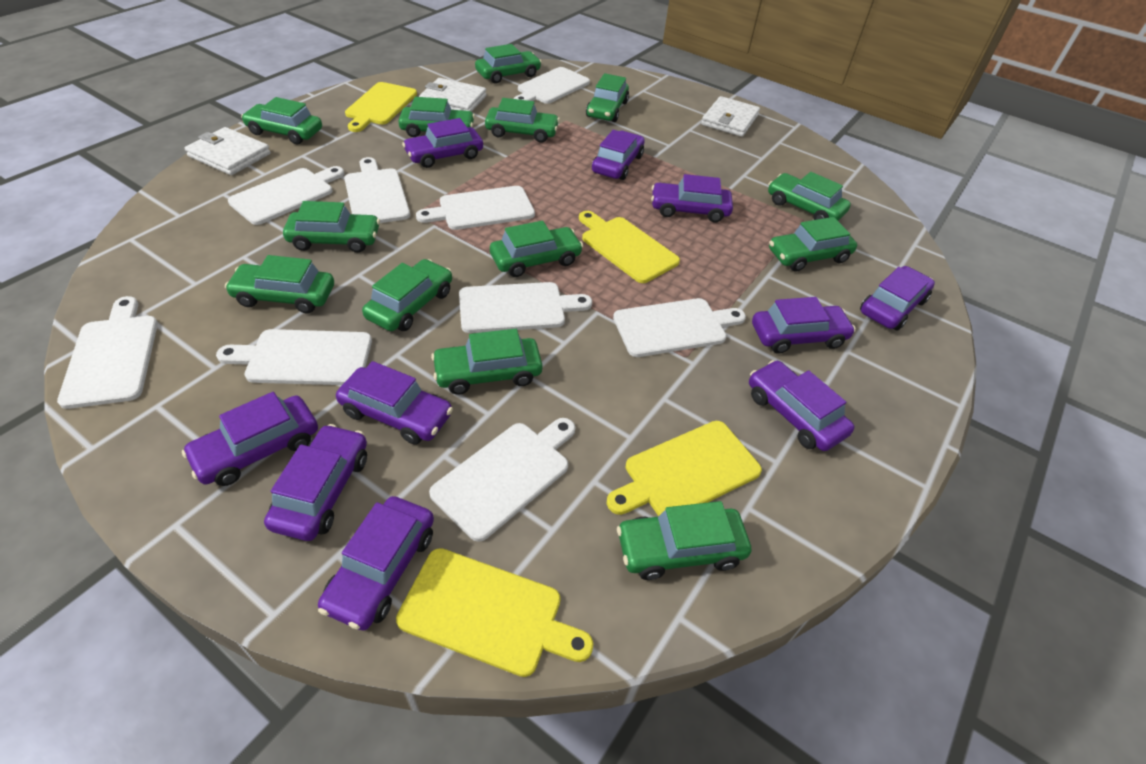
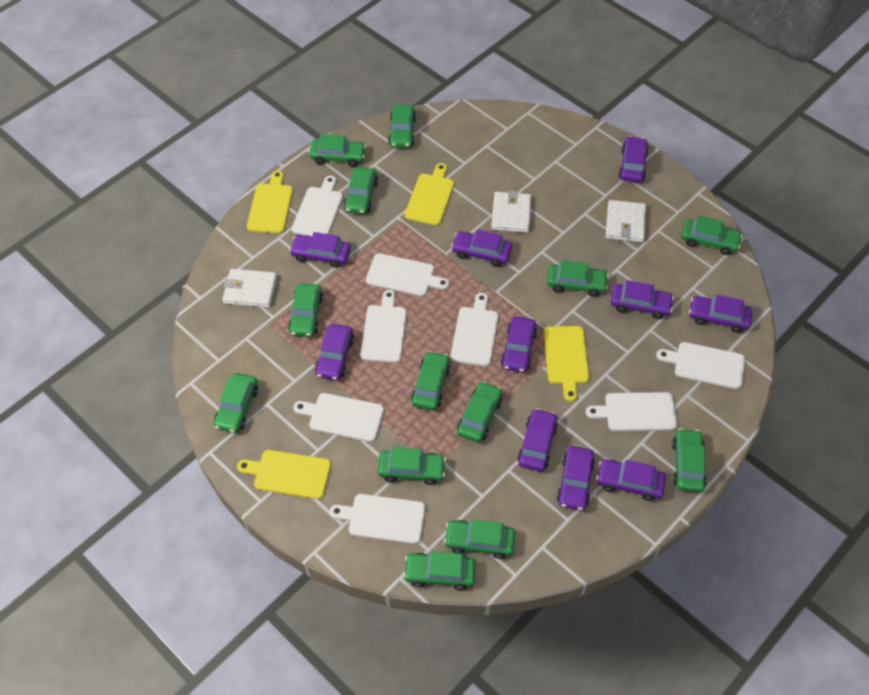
white cutting board: 9 -> 8

